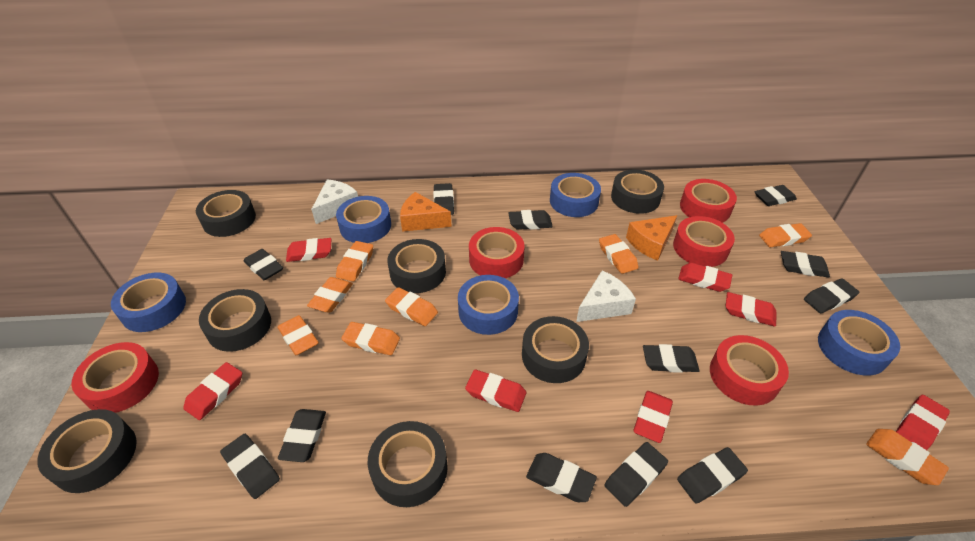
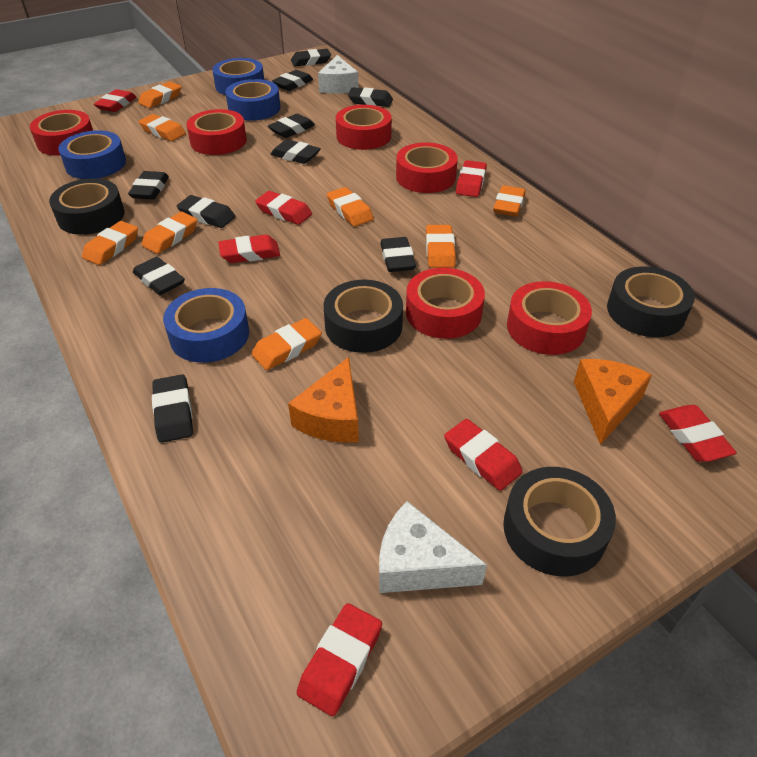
black eraser: 12 -> 10
black tape: 7 -> 4
blue tape: 5 -> 4
red tape: 5 -> 6

